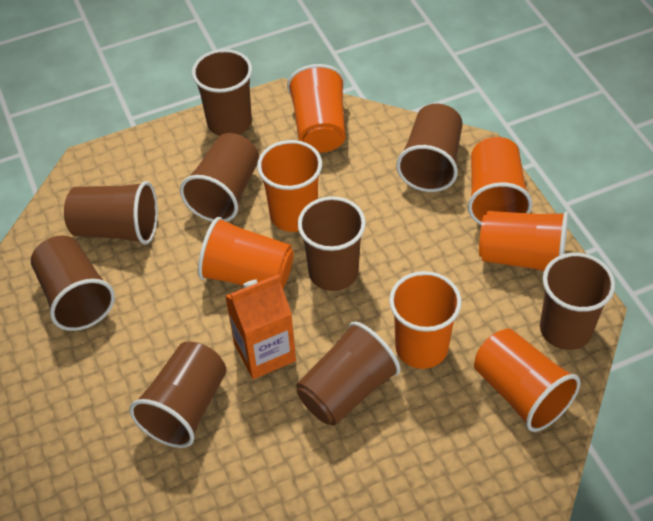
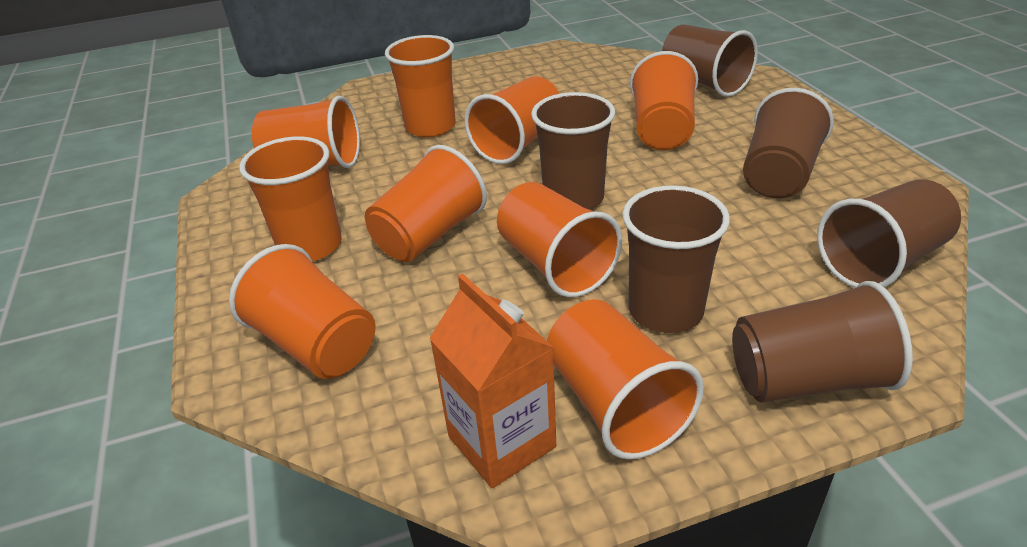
brown cup: 9 -> 6
orange cup: 7 -> 9

